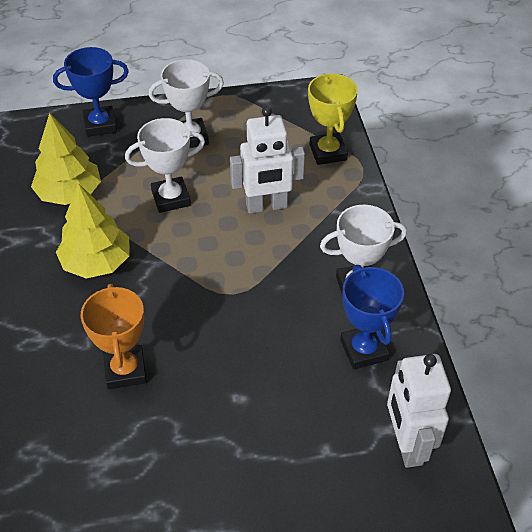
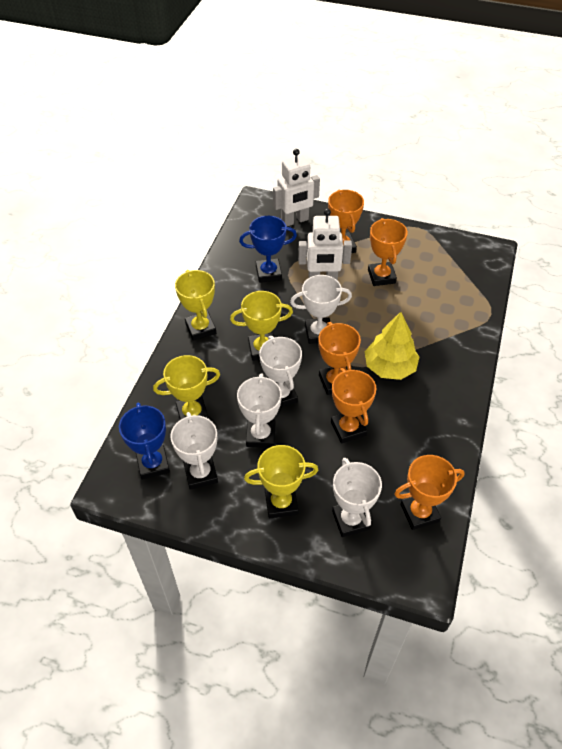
orange trophy: 1 -> 5
white trophy: 3 -> 5
yellow tree: 2 -> 1
yellow trophy: 1 -> 4

